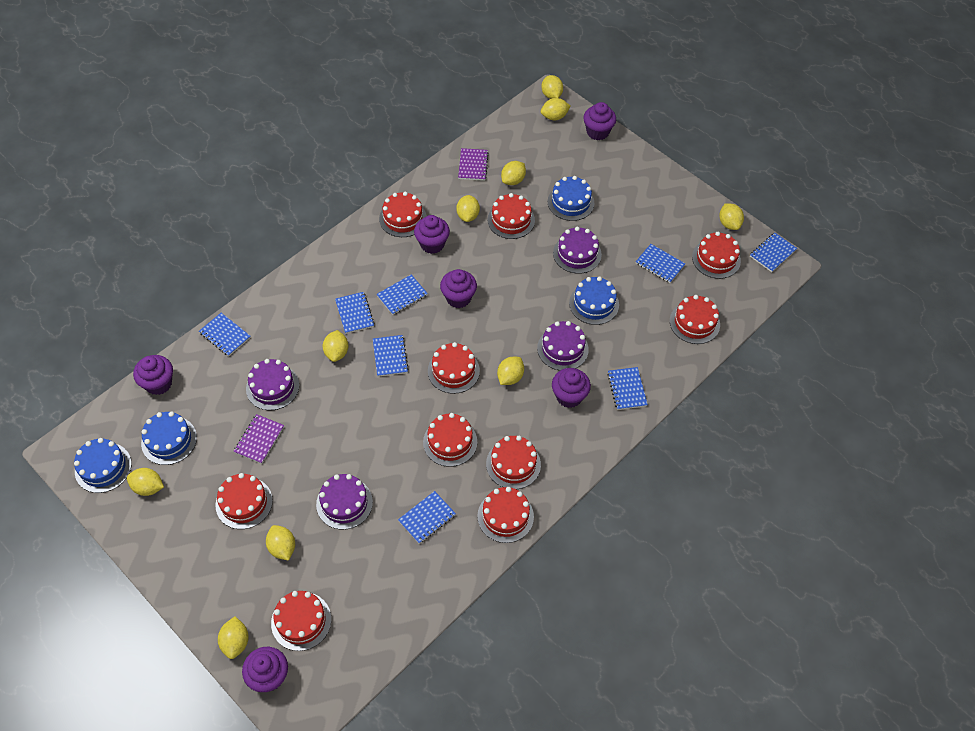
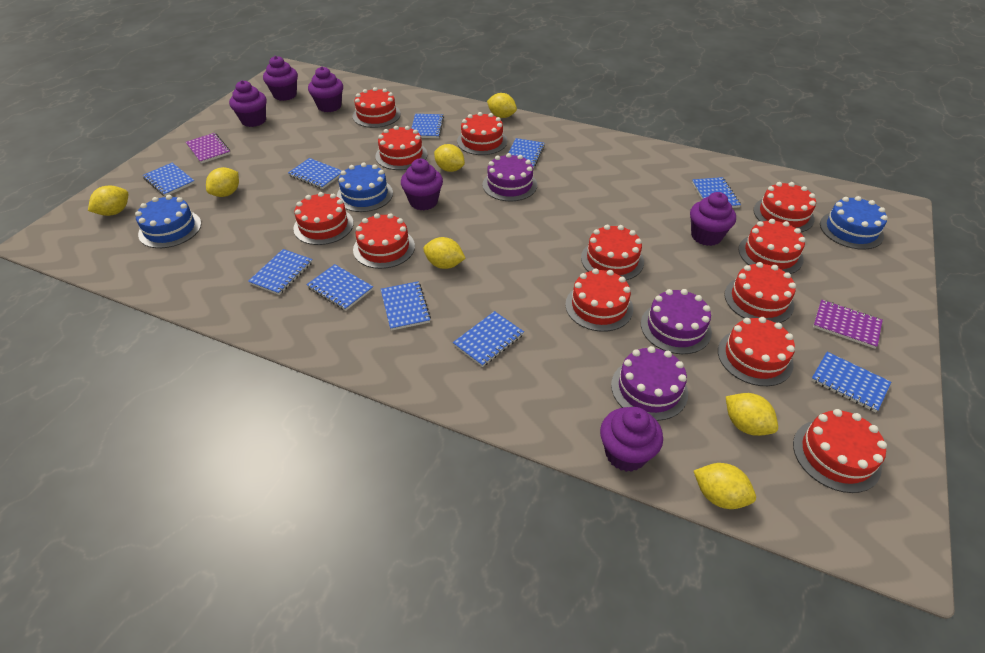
blue cake: 4 -> 3
blue notebook: 8 -> 10
purple cake: 4 -> 3
red cake: 10 -> 12
yellow lemon: 10 -> 7

